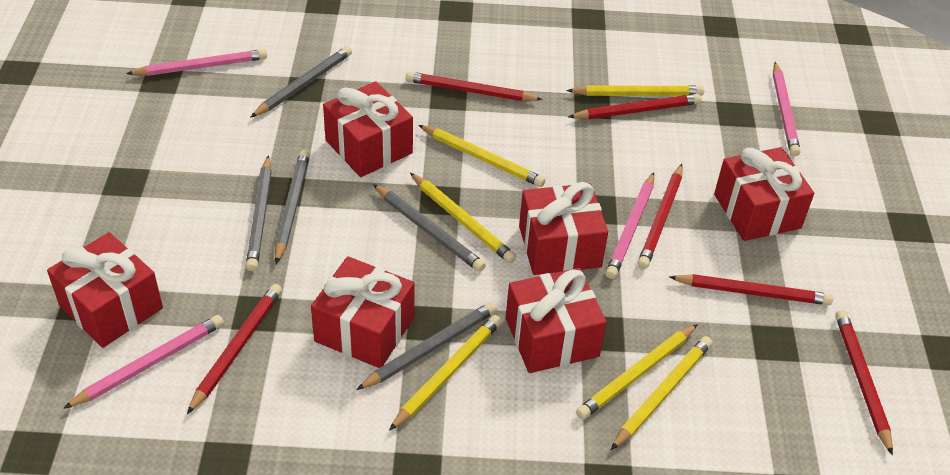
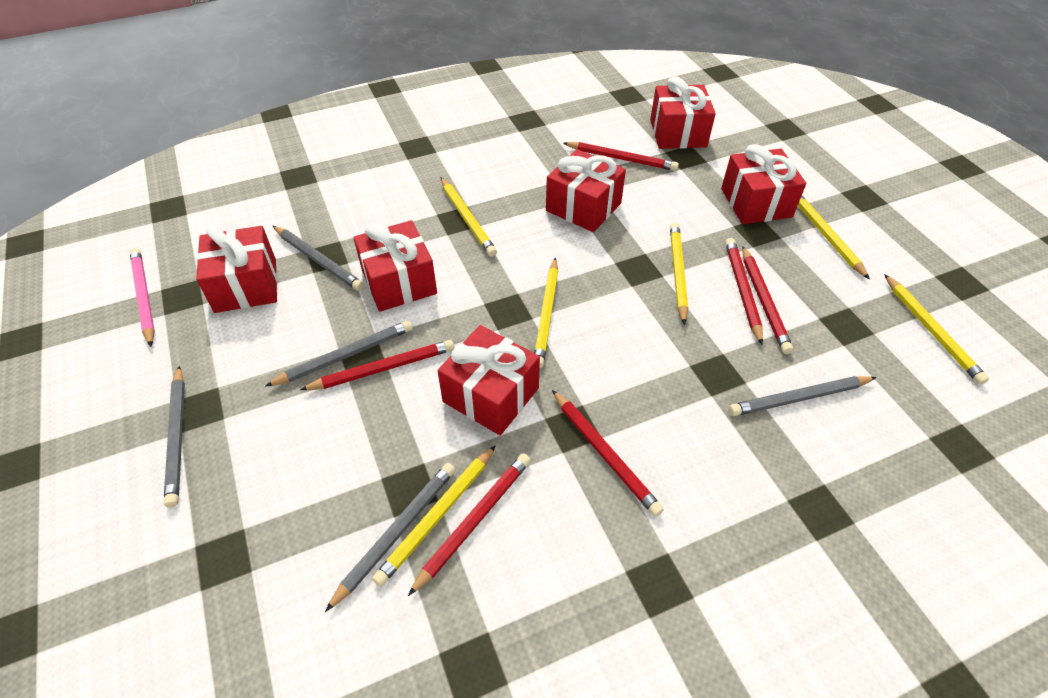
pink pencil: 4 -> 1

